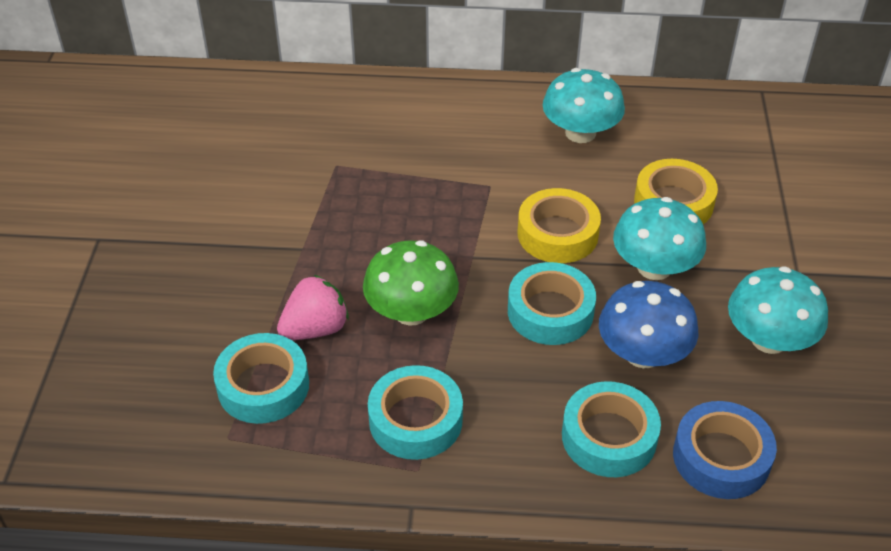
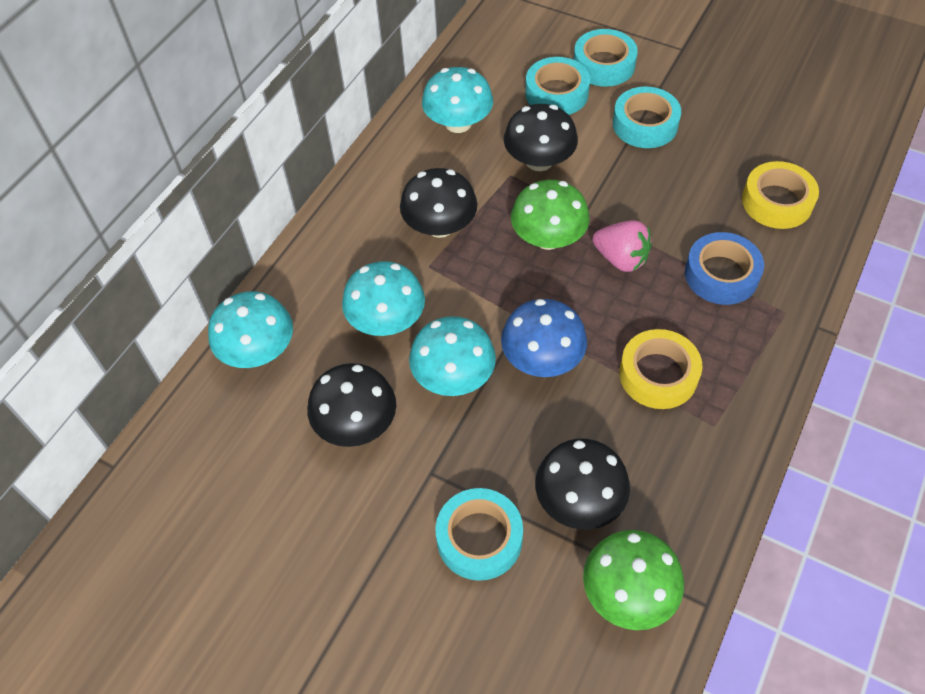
black mushroom: 0 -> 4
green mushroom: 1 -> 2
turquoise mushroom: 3 -> 4

